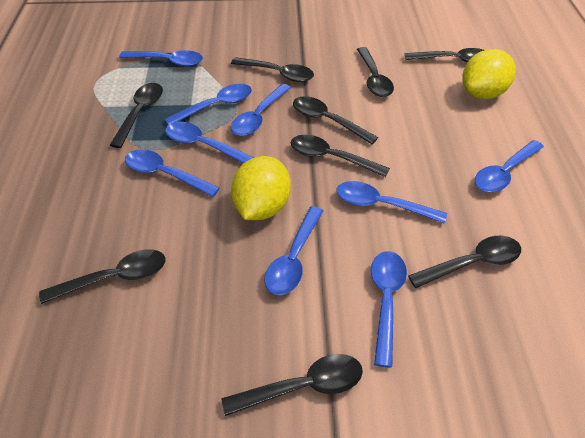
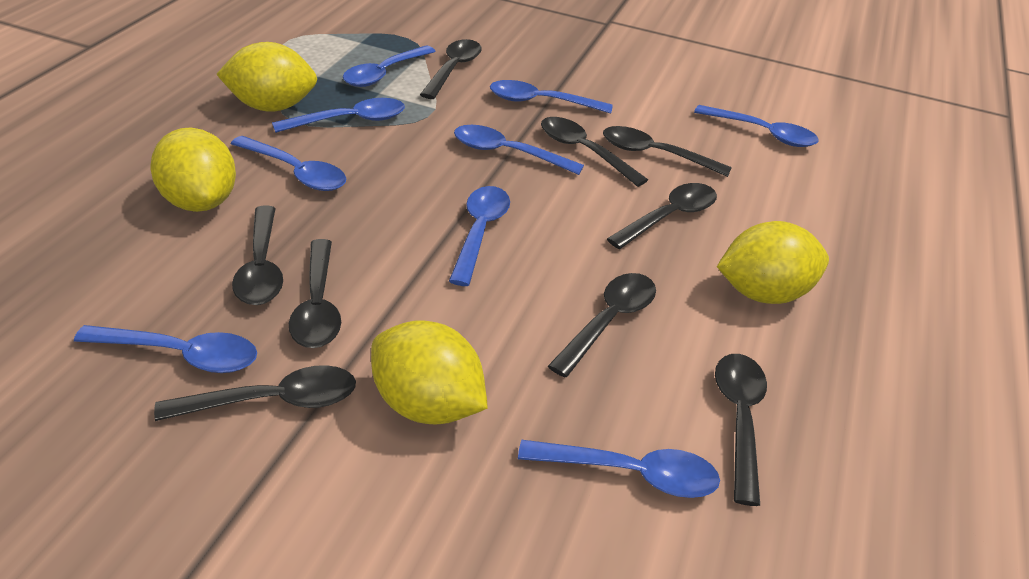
yellow lemon: 2 -> 4

